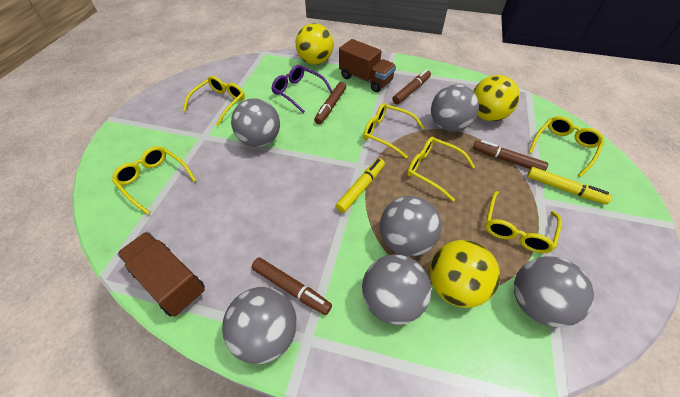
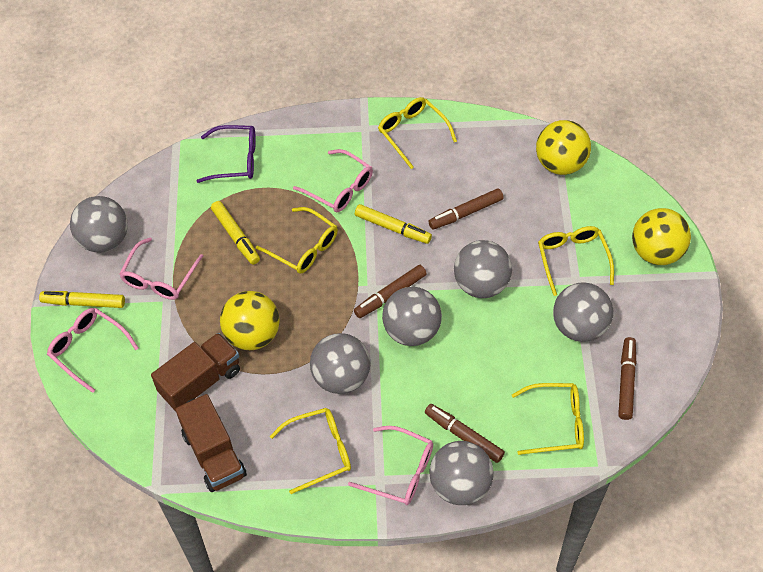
pink glasses: 0 -> 4
yellow glasses: 6 -> 5
yellow marker: 2 -> 3

